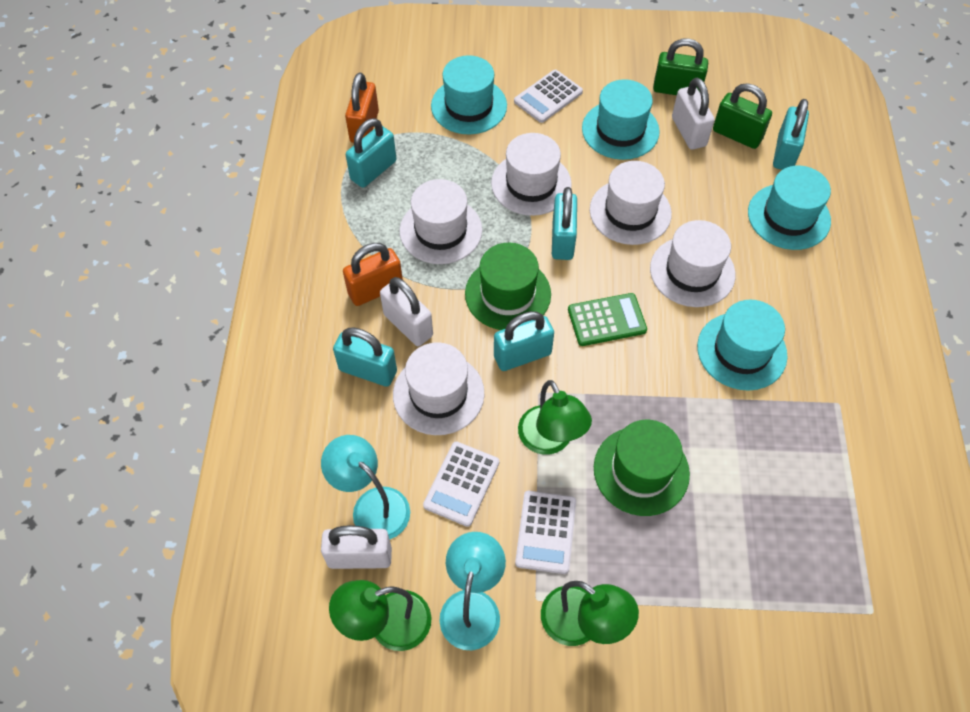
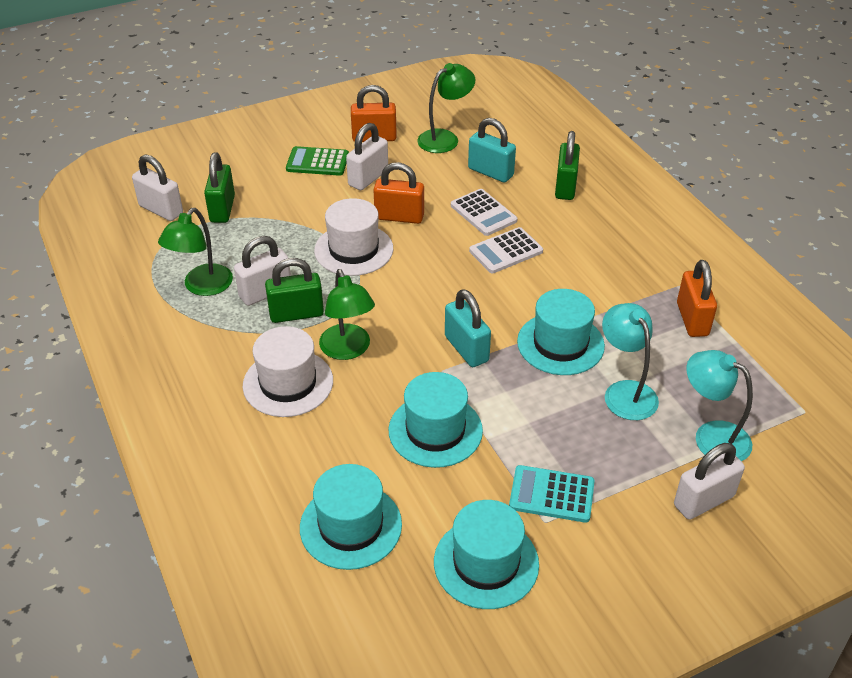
green hat: 2 -> 0
green padlock: 2 -> 3
orange padlock: 2 -> 3
turquoise calculator: 0 -> 1
turquoise padlock: 5 -> 2
white calculator: 3 -> 2
white hat: 5 -> 2
white padlock: 3 -> 4

